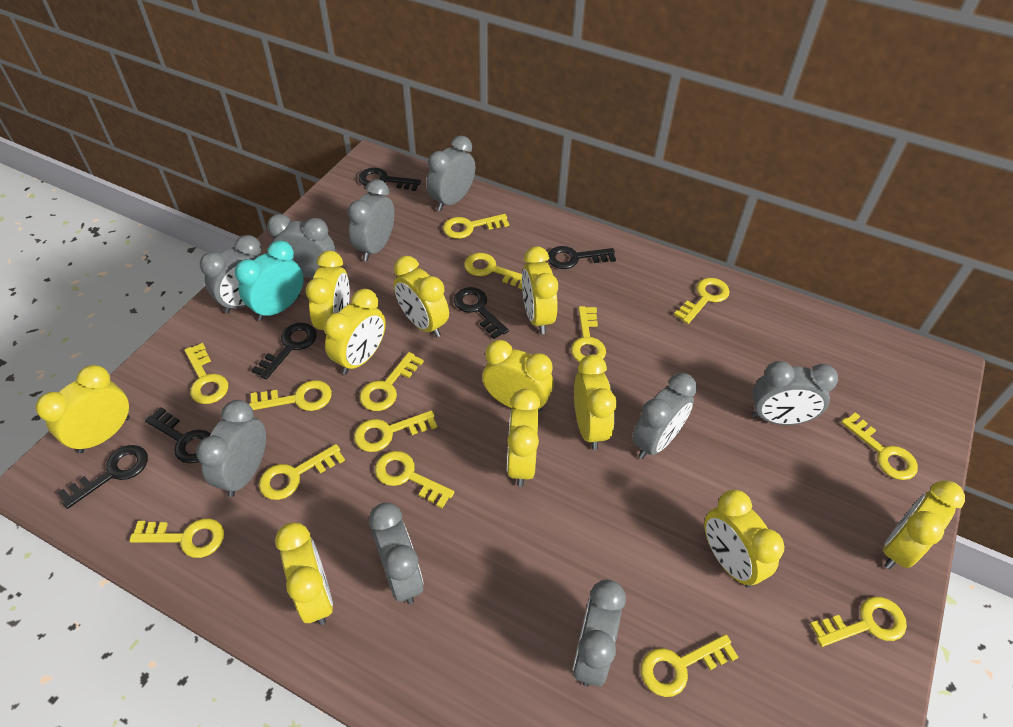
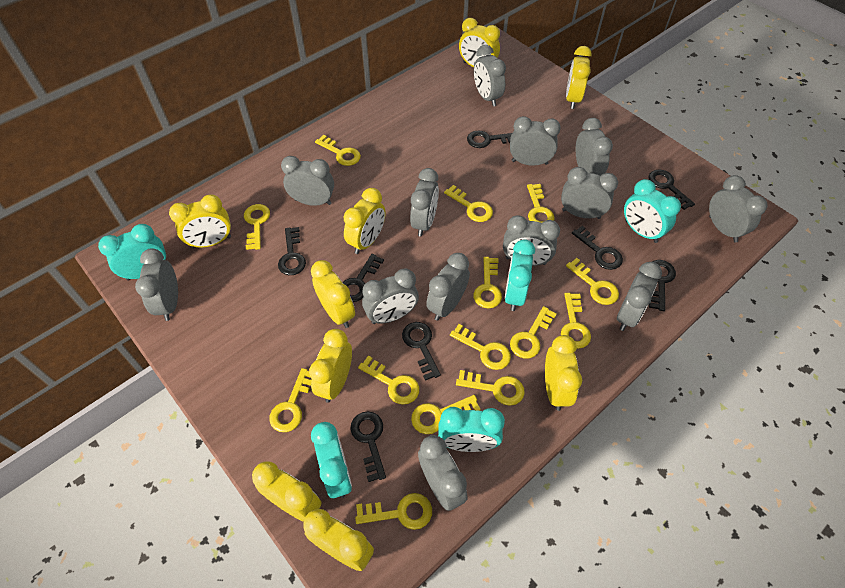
black key: 6 -> 8
grey clock: 9 -> 13
turquoise clock: 1 -> 5
yellow clock: 11 -> 9

